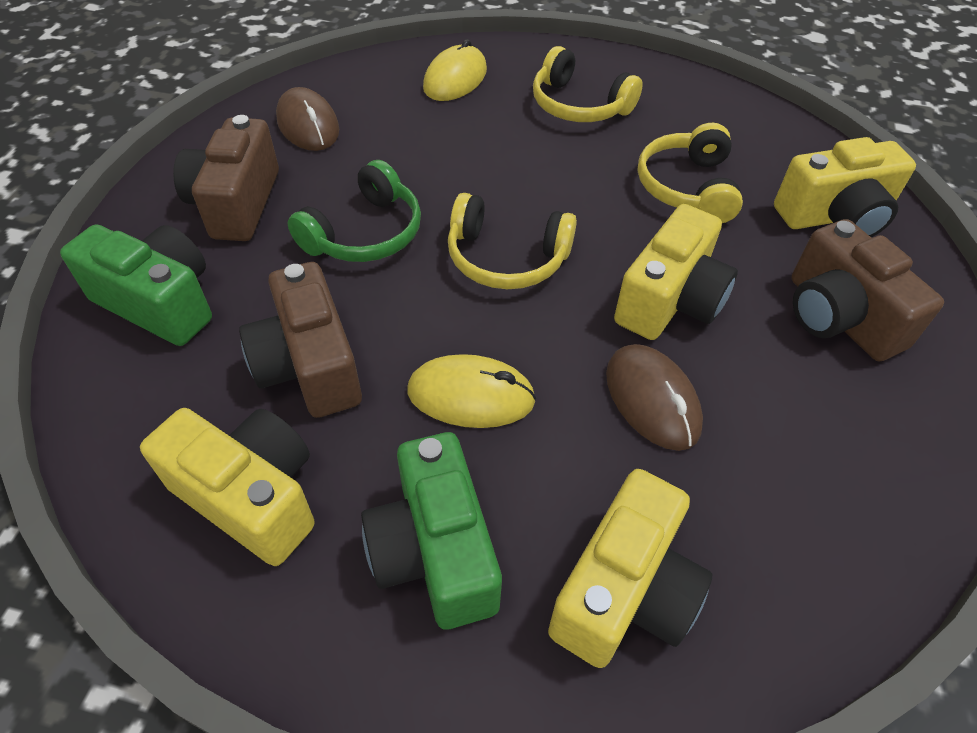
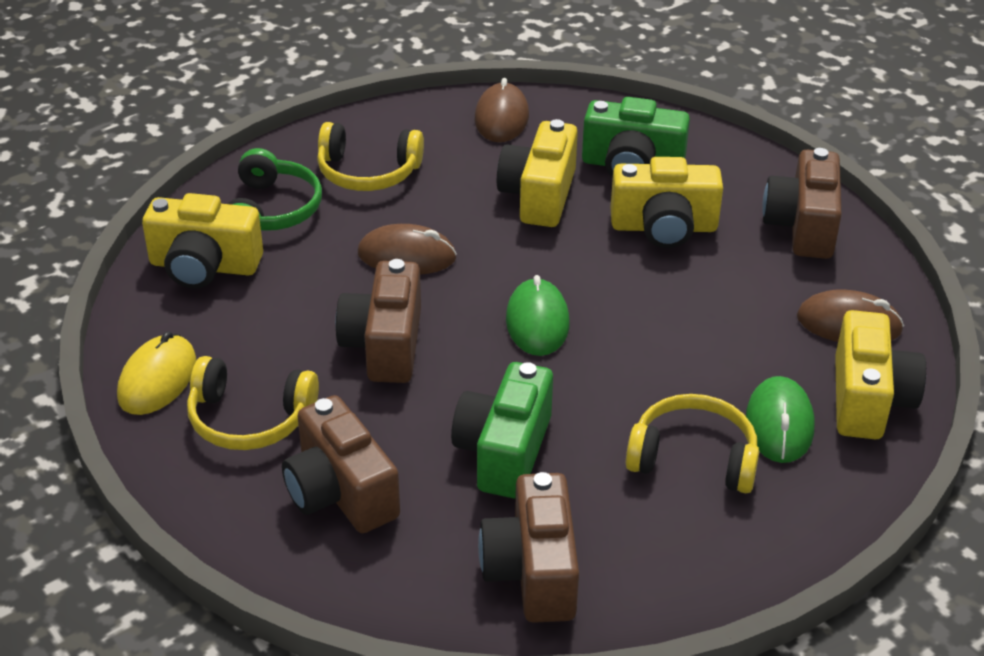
brown camera: 3 -> 4
brown mouse: 2 -> 3
green mouse: 0 -> 2
yellow mouse: 2 -> 1

